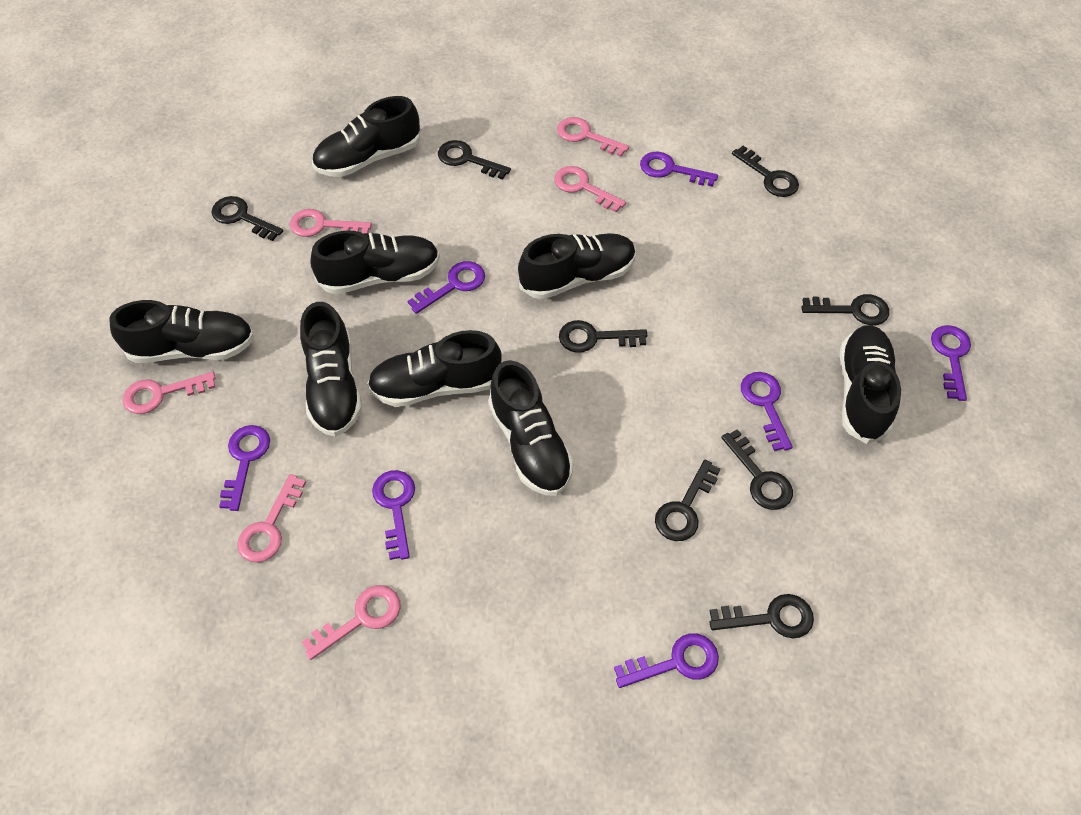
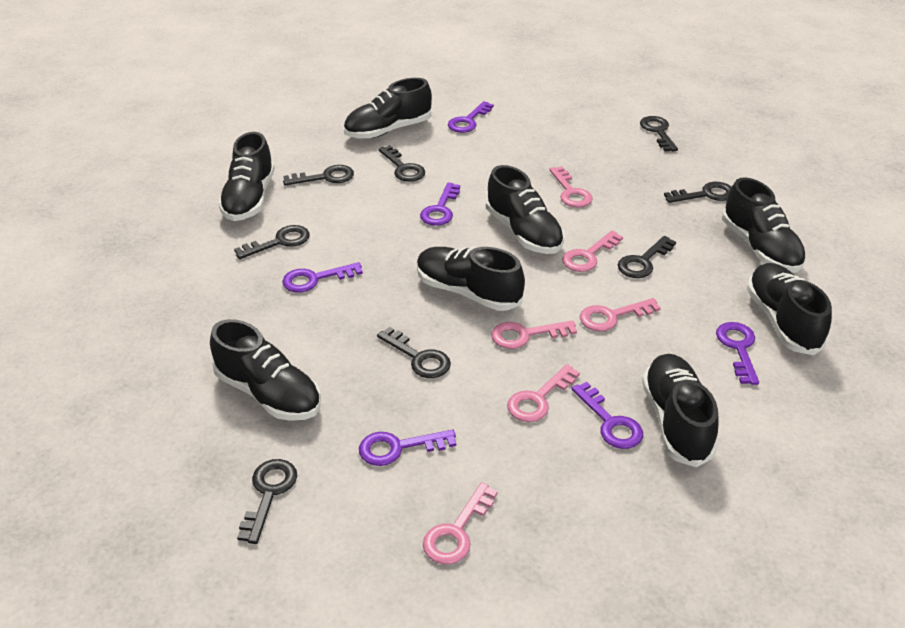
purple key: 7 -> 6

